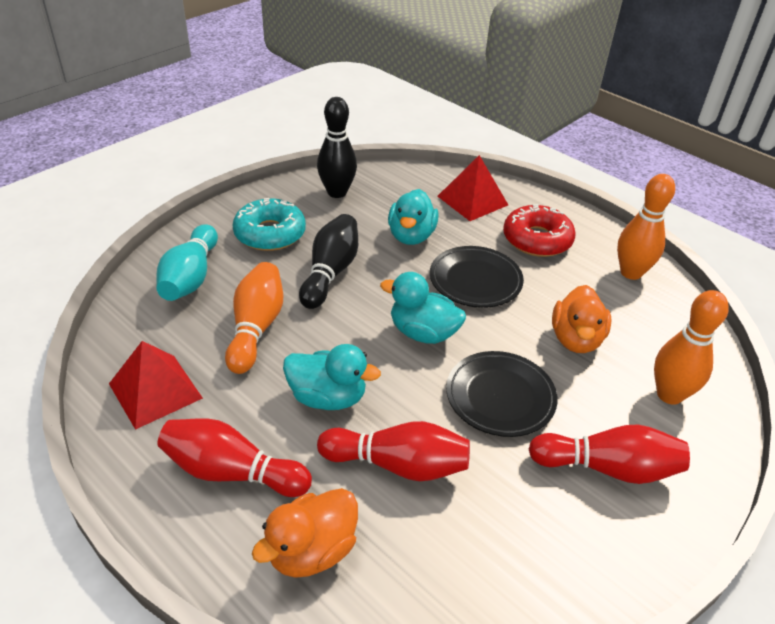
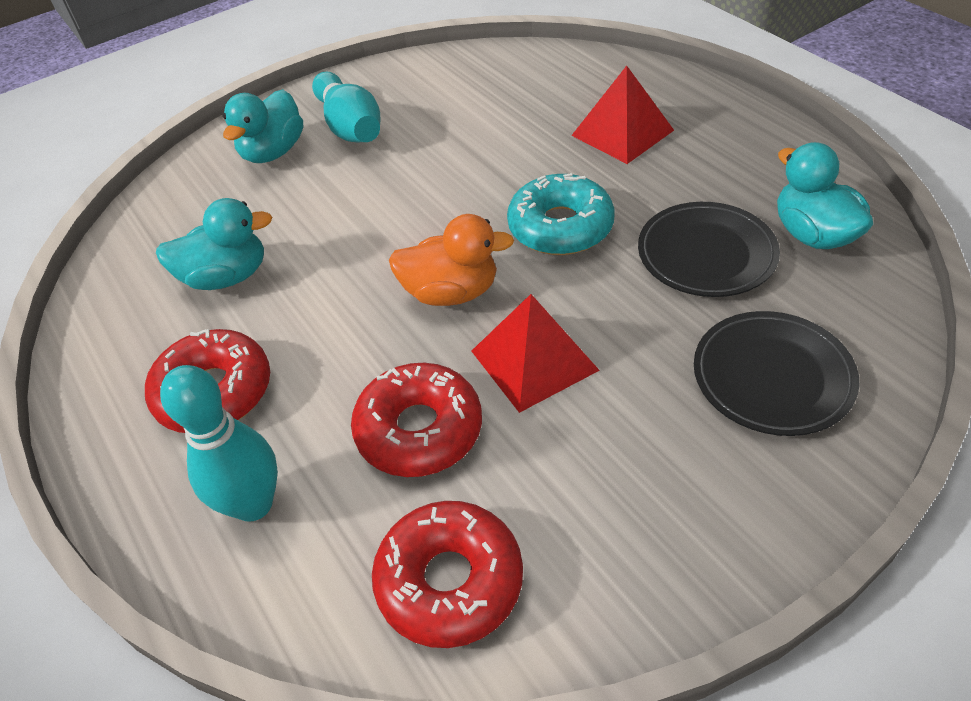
black bowling pin: 2 -> 0
orange bowling pin: 3 -> 0
orange duck: 2 -> 1
red bowling pin: 3 -> 0
red donut: 1 -> 3
turquoise bowling pin: 1 -> 2

